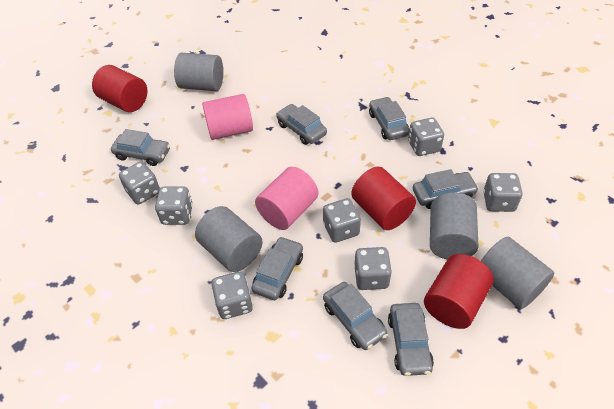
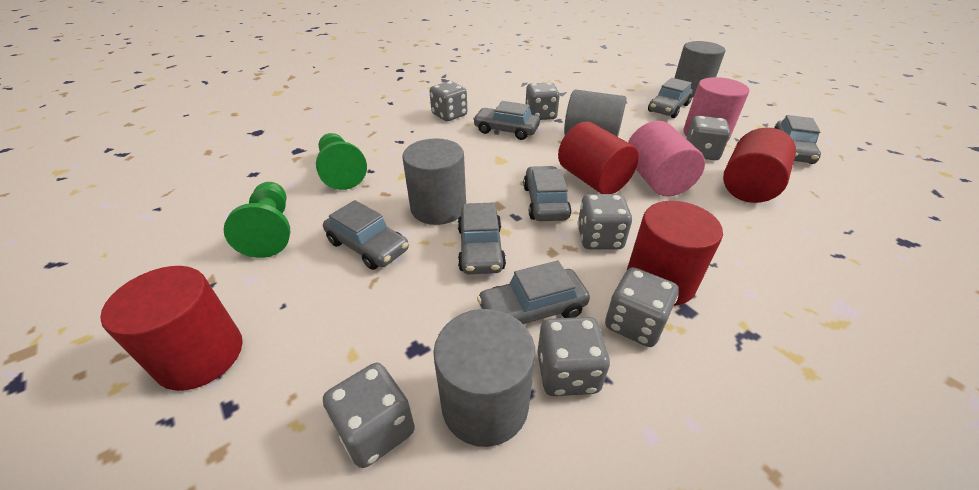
green pawn: 0 -> 2
red cylinder: 3 -> 4

